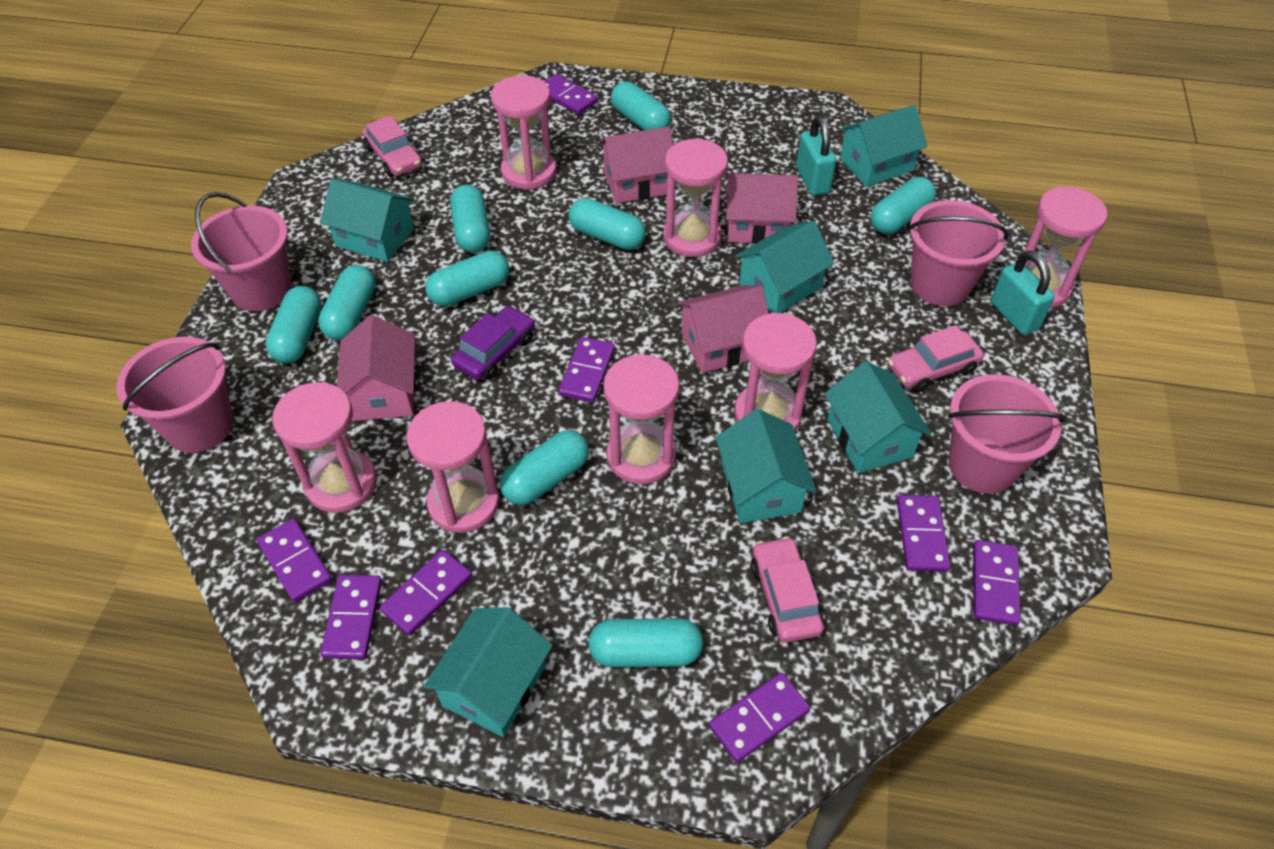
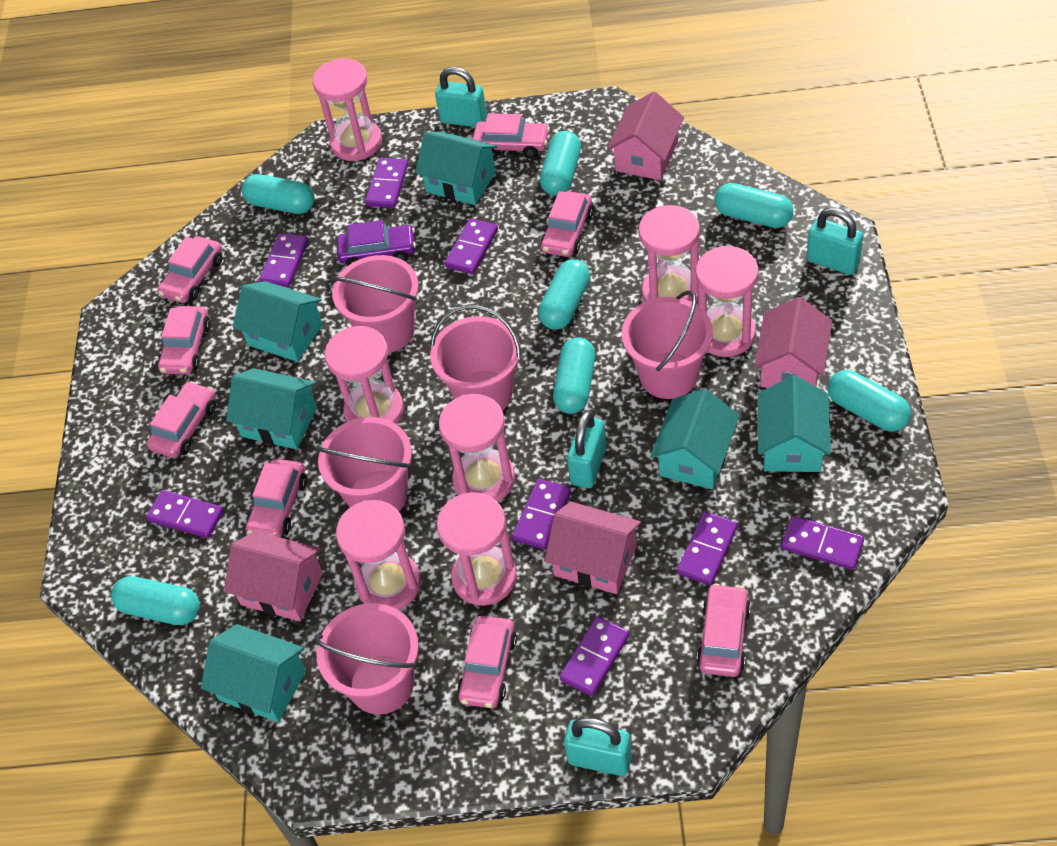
pink bucket: 4 -> 5
pink car: 3 -> 8
turquoise capsule: 9 -> 7
turquoise padlock: 2 -> 4

